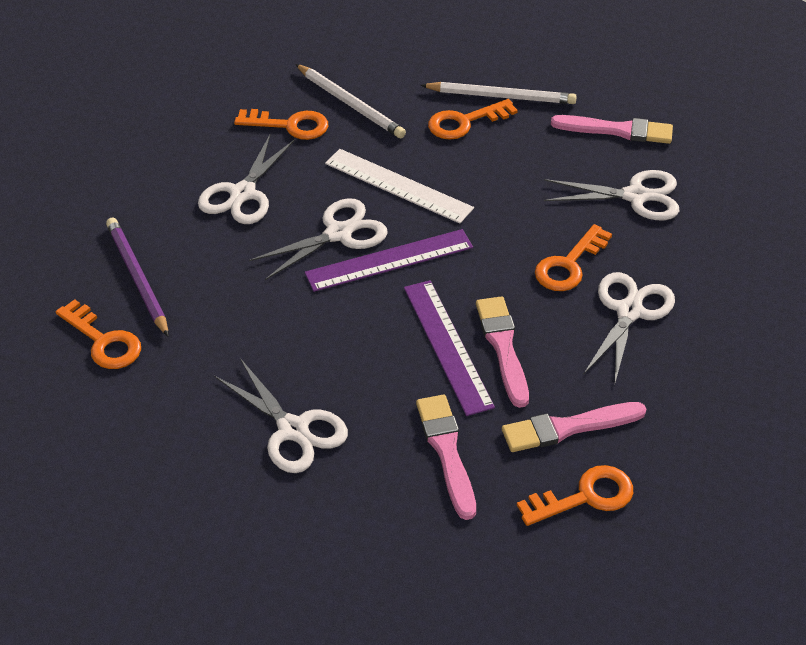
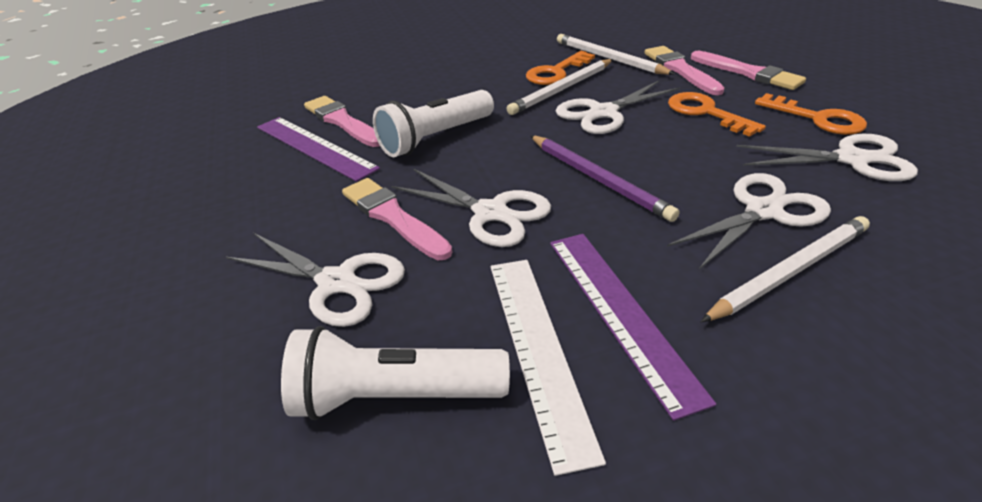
orange key: 5 -> 3
white flashlight: 0 -> 2
white pencil: 2 -> 3

